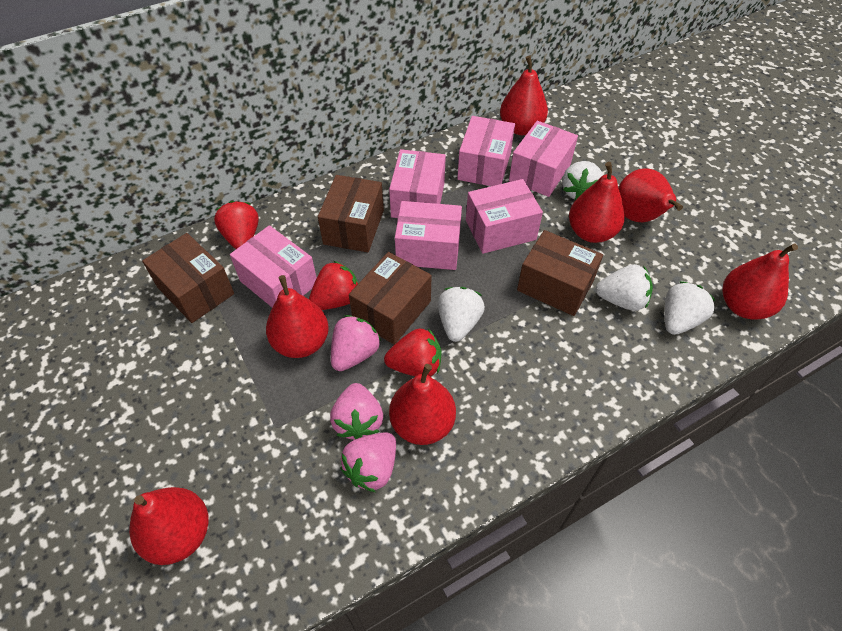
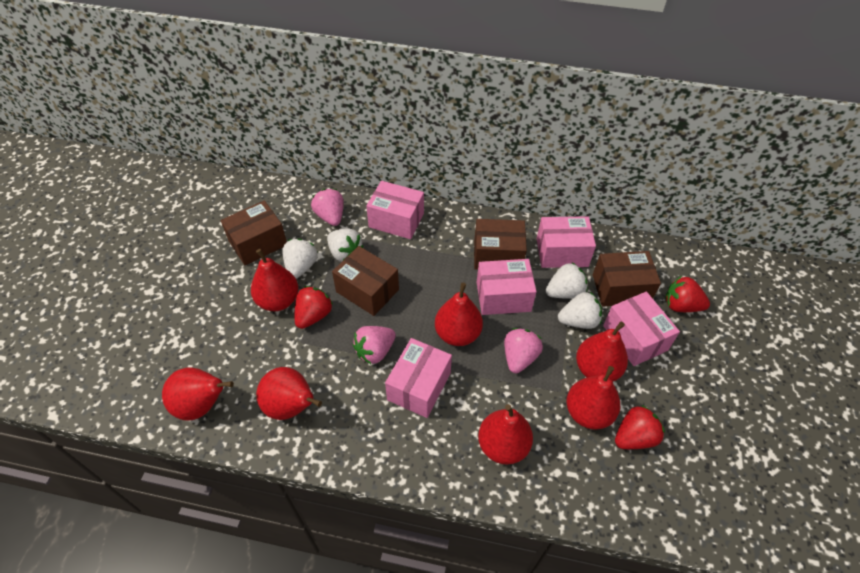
pink box: 6 -> 5

